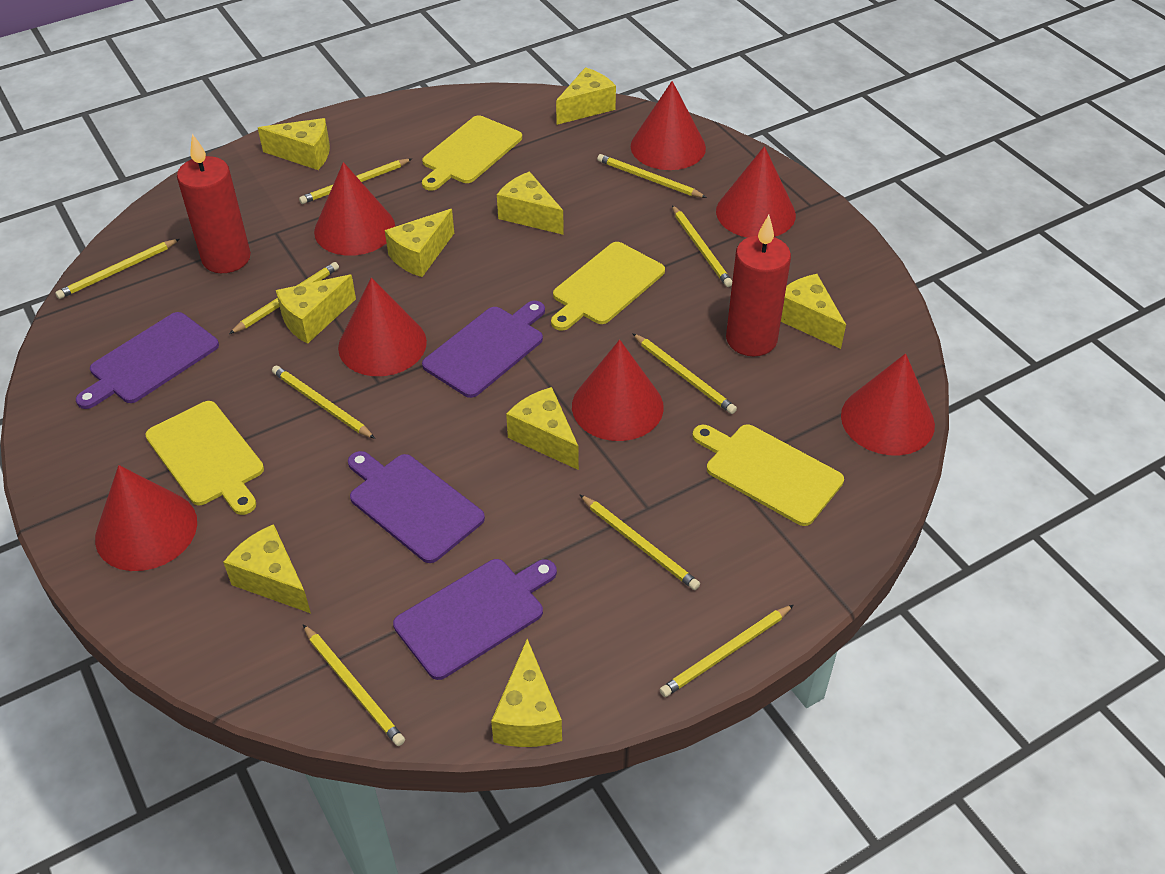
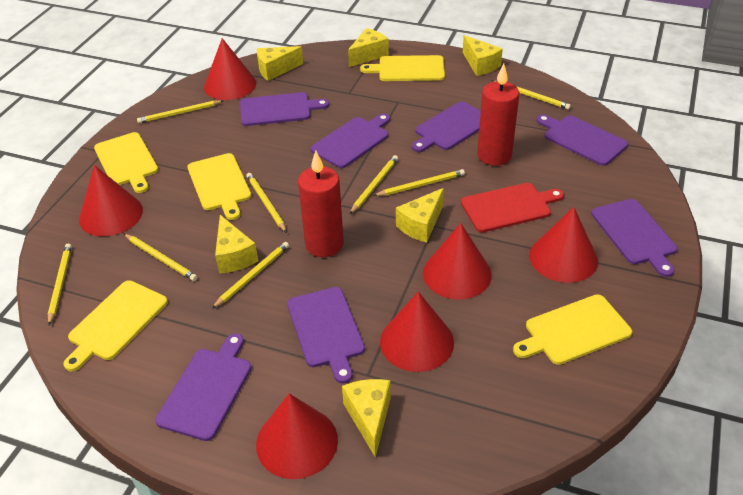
purple cutting board: 4 -> 7
red cone: 7 -> 6
red cutting board: 0 -> 1
yellow cheese: 9 -> 6
yellow cutting board: 4 -> 5
yellow pencil: 10 -> 8

